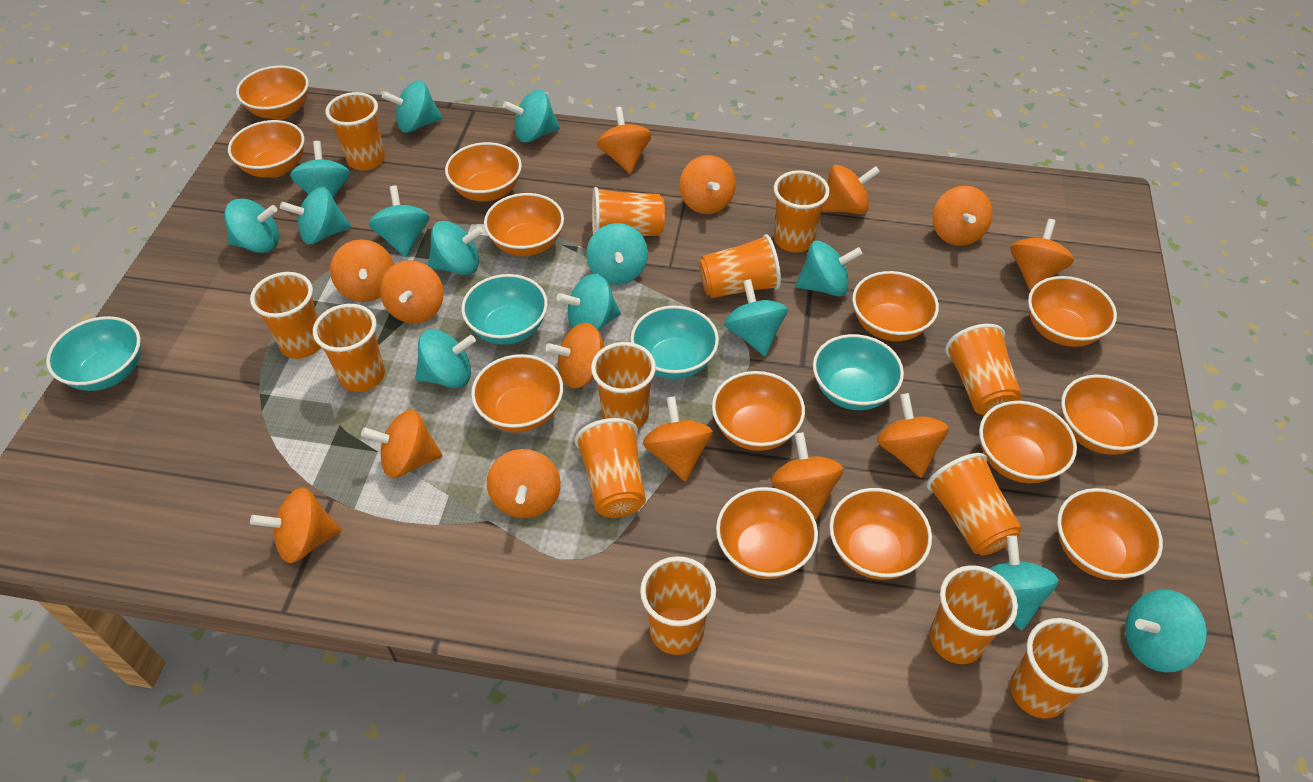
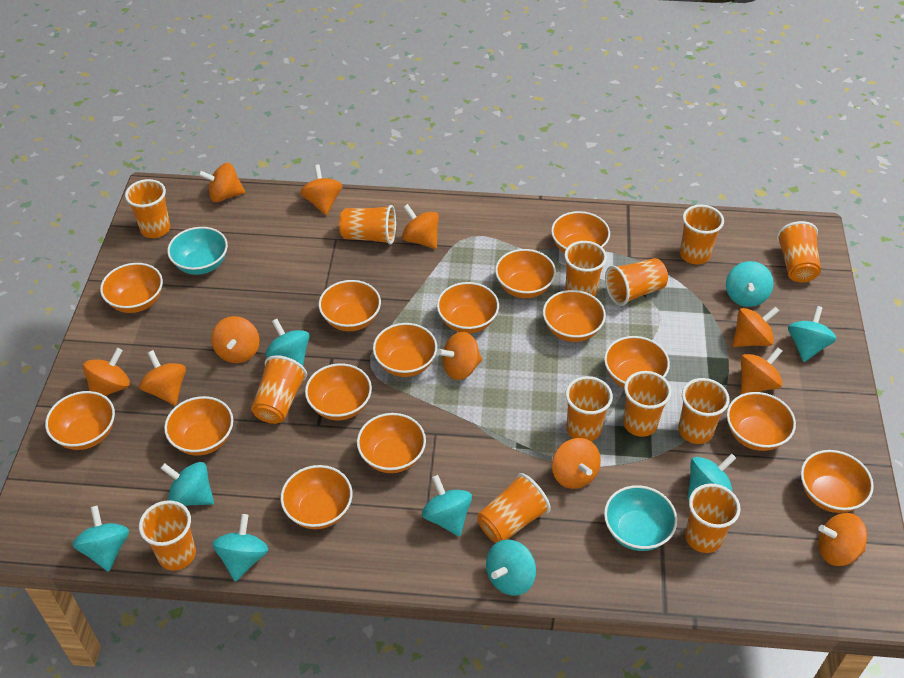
orange bowl: 13 -> 15
orange spinning top: 14 -> 11
turquoise bowl: 4 -> 2
turquoise spinning top: 14 -> 9

